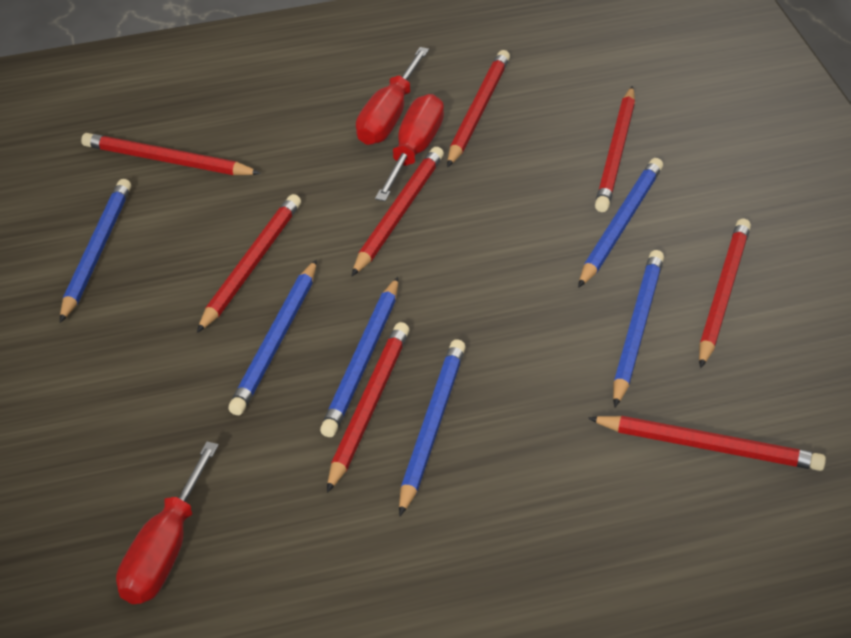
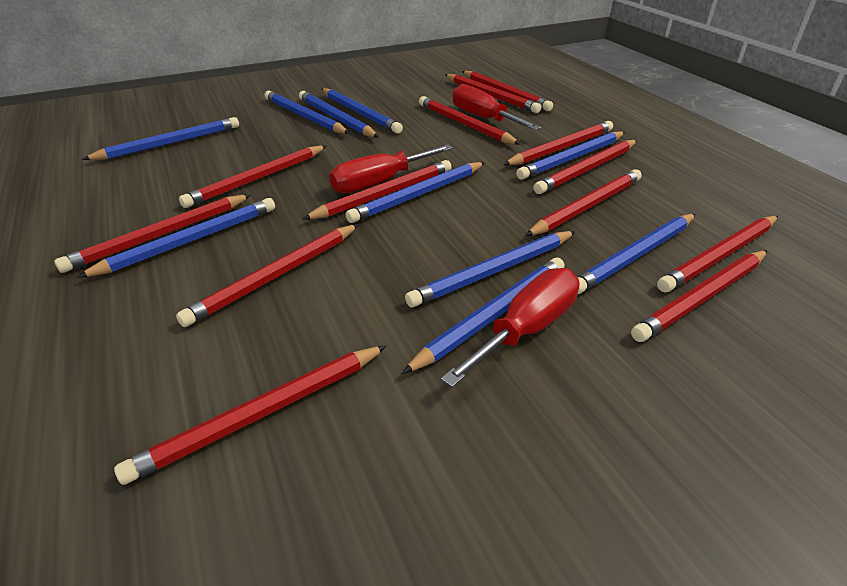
blue pencil: 6 -> 10
red pencil: 8 -> 13

